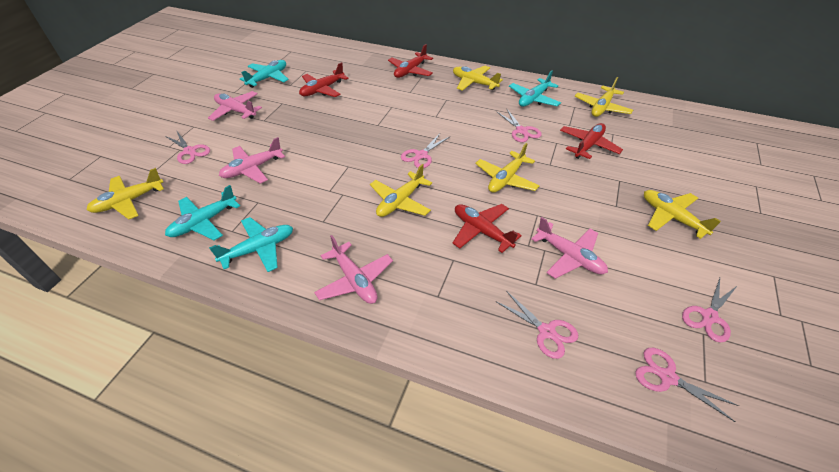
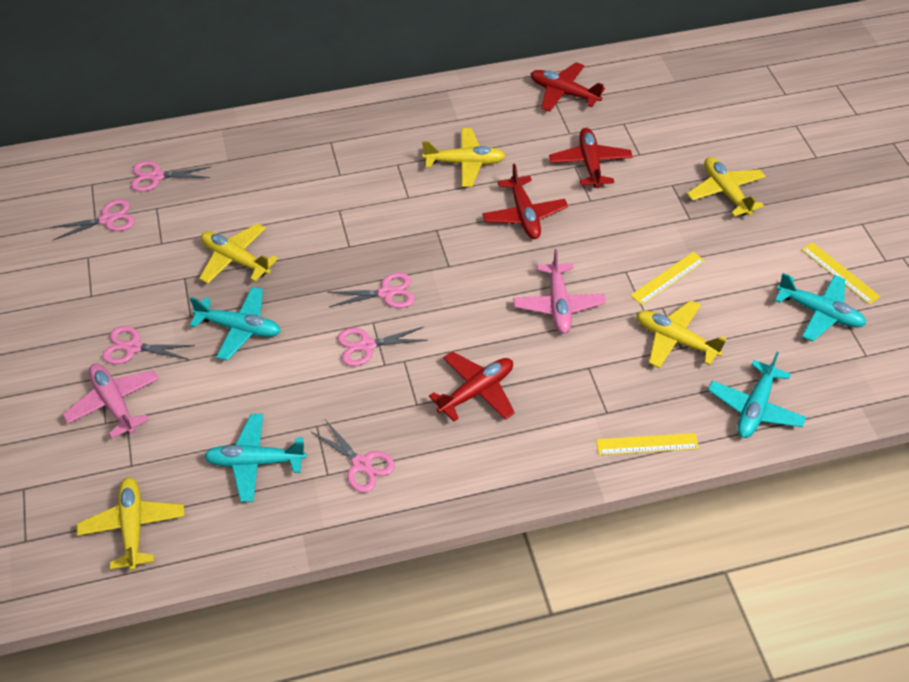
pink plane: 4 -> 2
yellow plane: 6 -> 5
yellow ruler: 0 -> 3

